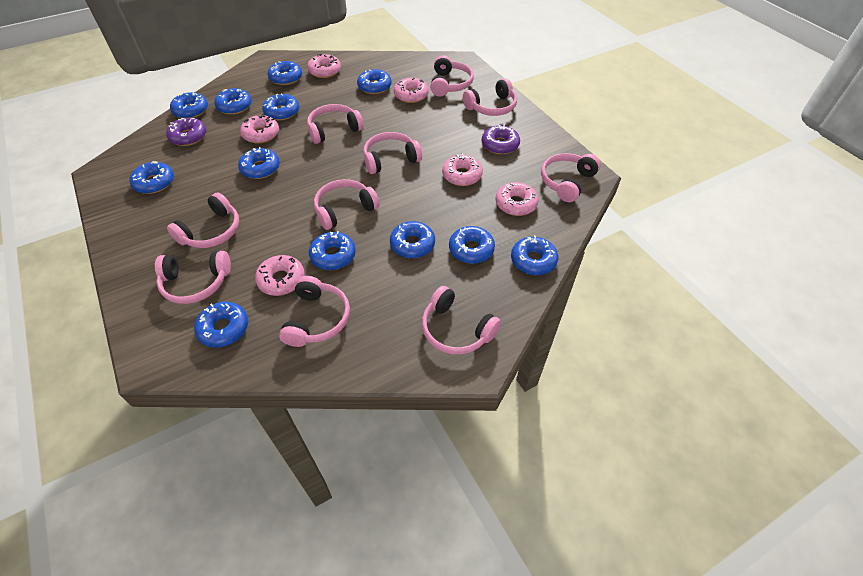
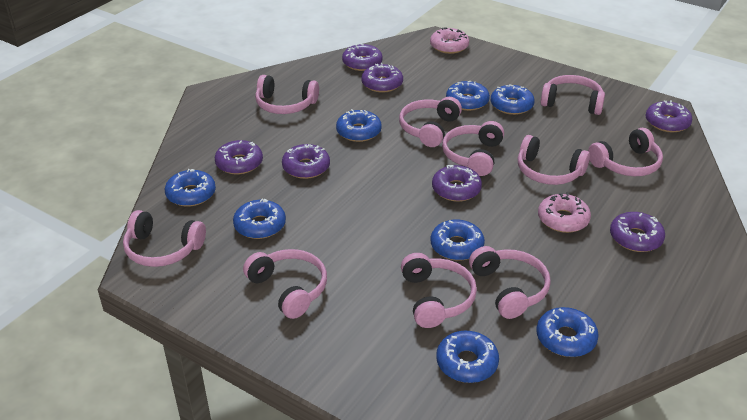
blue donut: 12 -> 8
pink donut: 6 -> 2
purple donut: 2 -> 7

